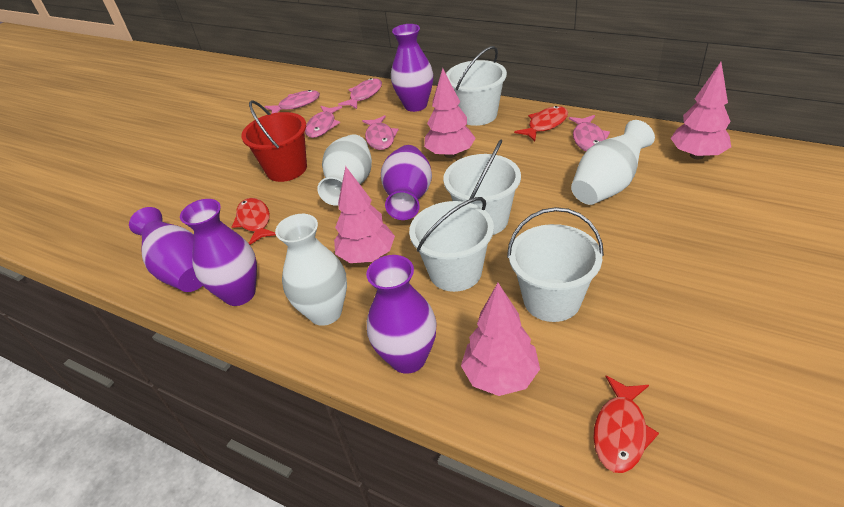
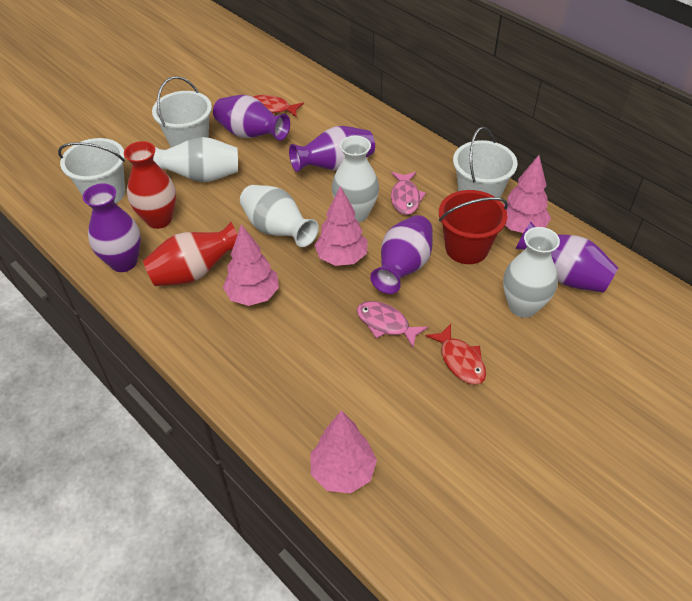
pink fish: 5 -> 2
red fish: 3 -> 2
red vase: 0 -> 2
white bucket: 4 -> 3
white vase: 3 -> 4

